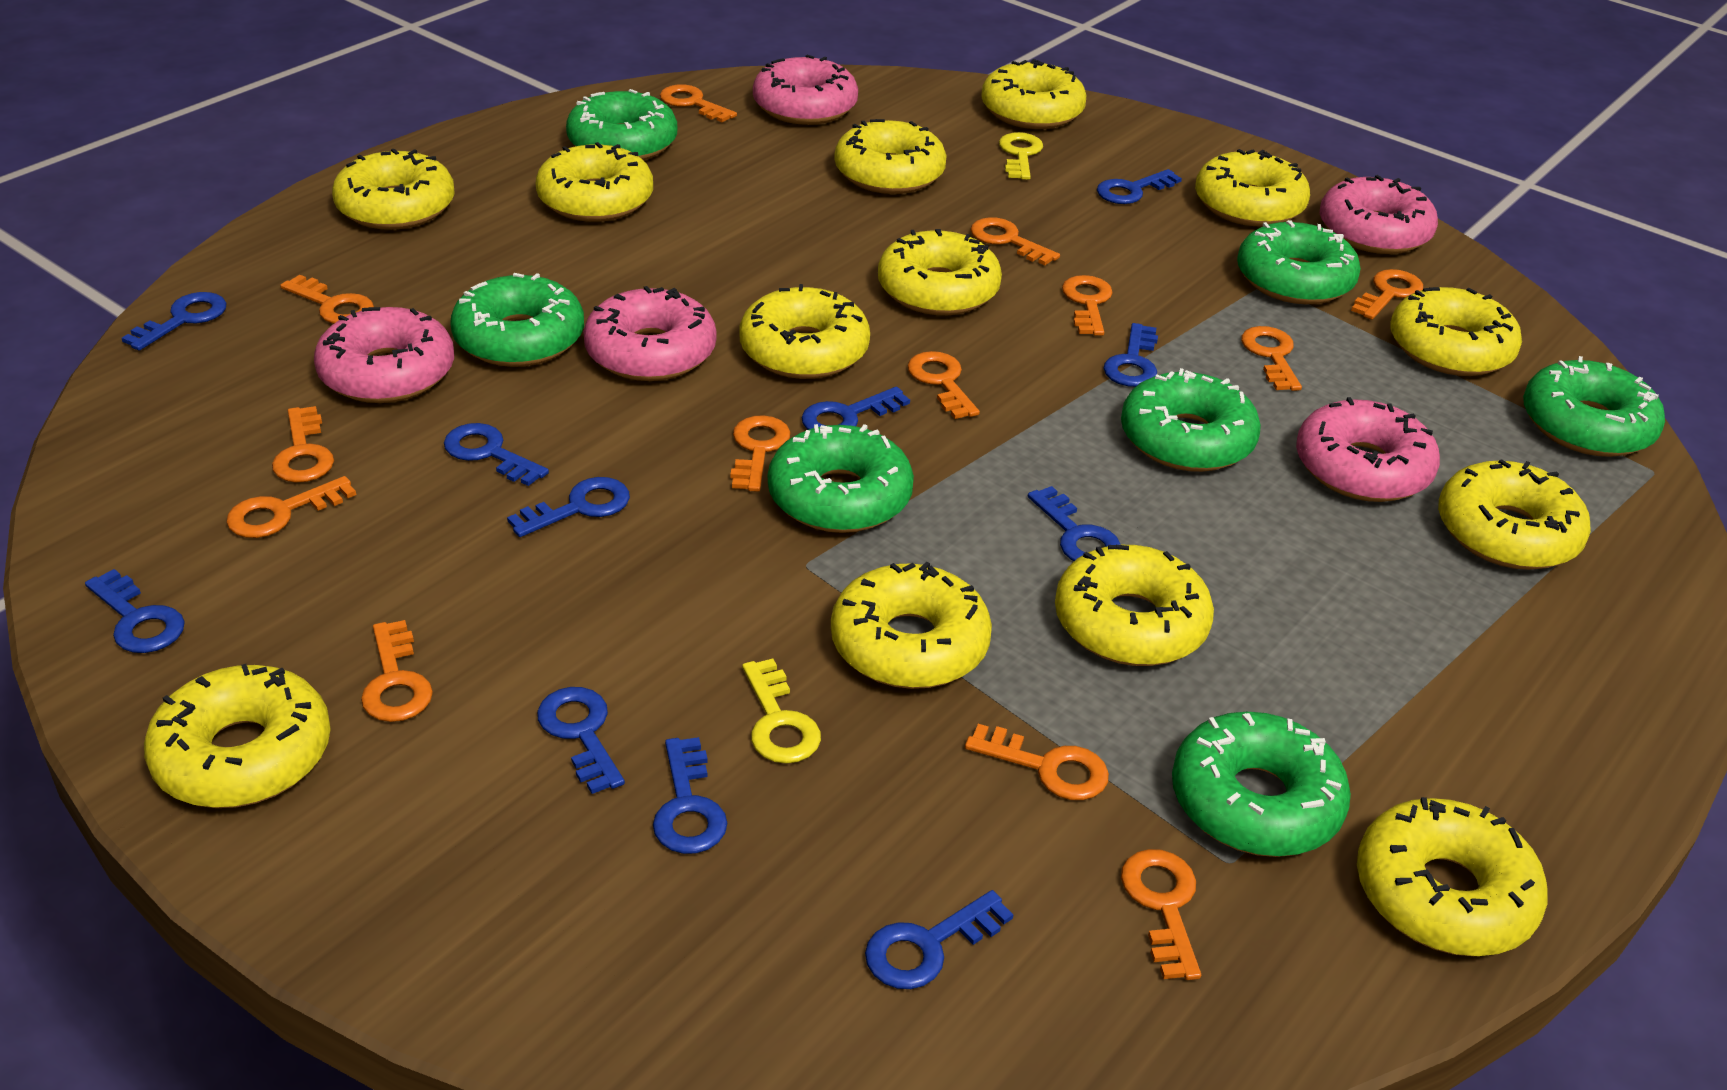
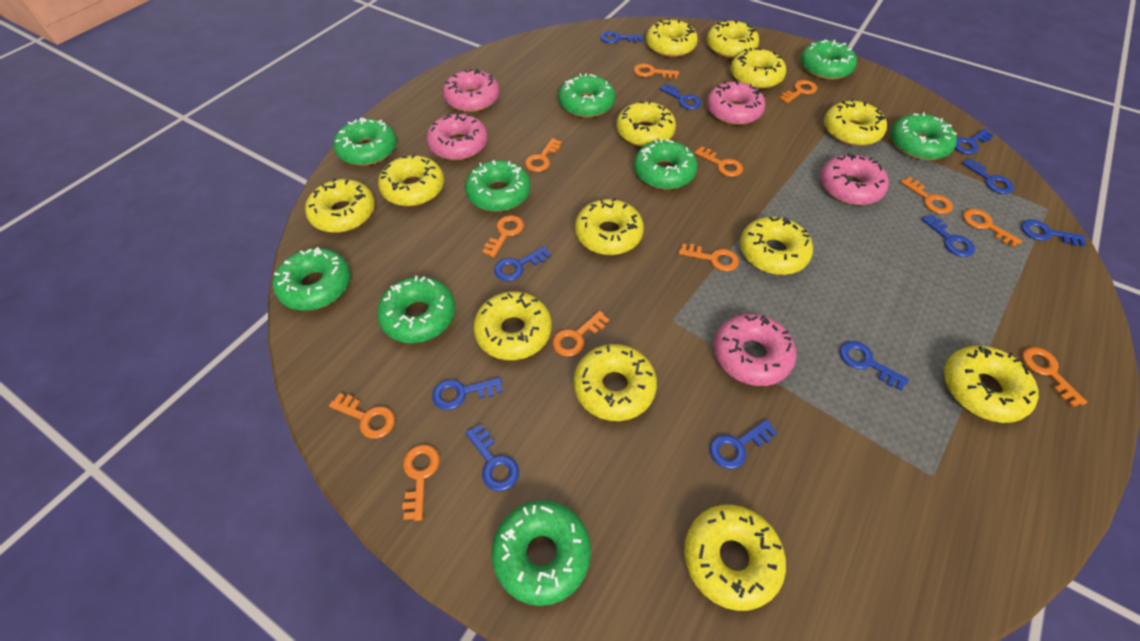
green donut: 7 -> 9
orange key: 13 -> 12
yellow key: 2 -> 0

